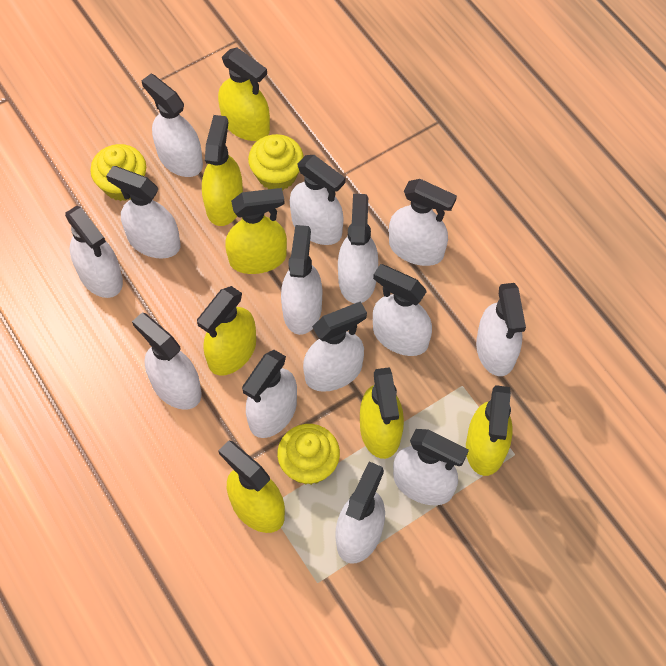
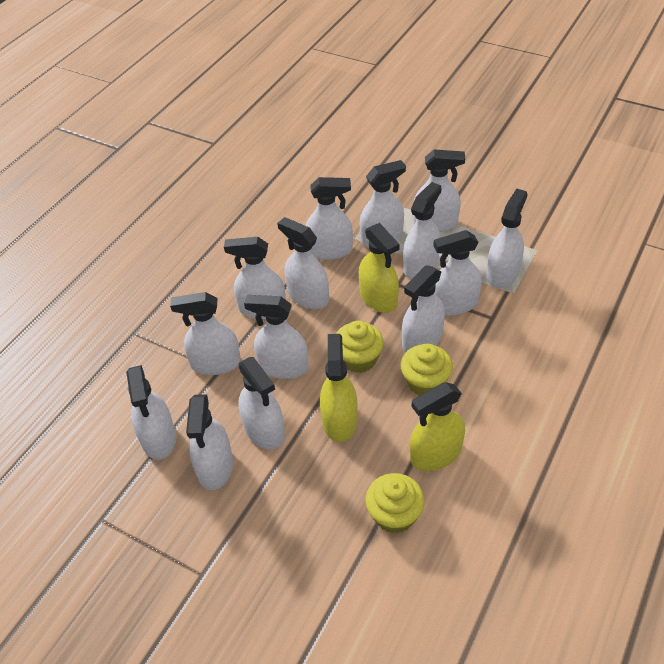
yellow spray bottle: 7 -> 3

